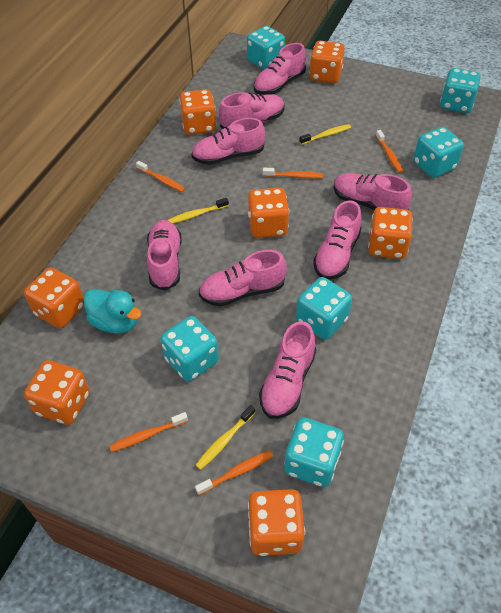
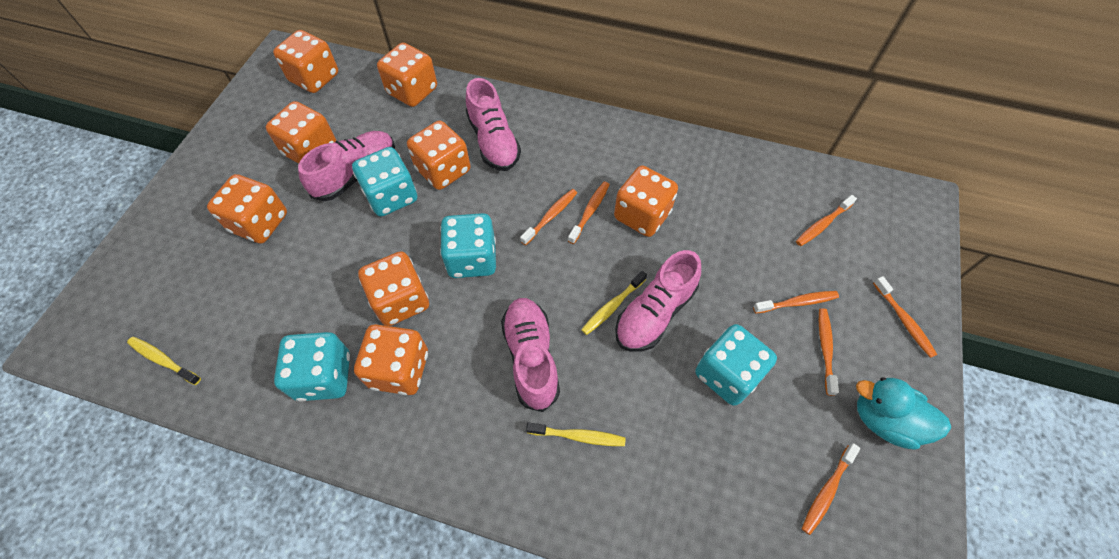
orange dice: 7 -> 8
orange toothbrush: 5 -> 7
pink shoe: 8 -> 4
turquoise dice: 6 -> 4

